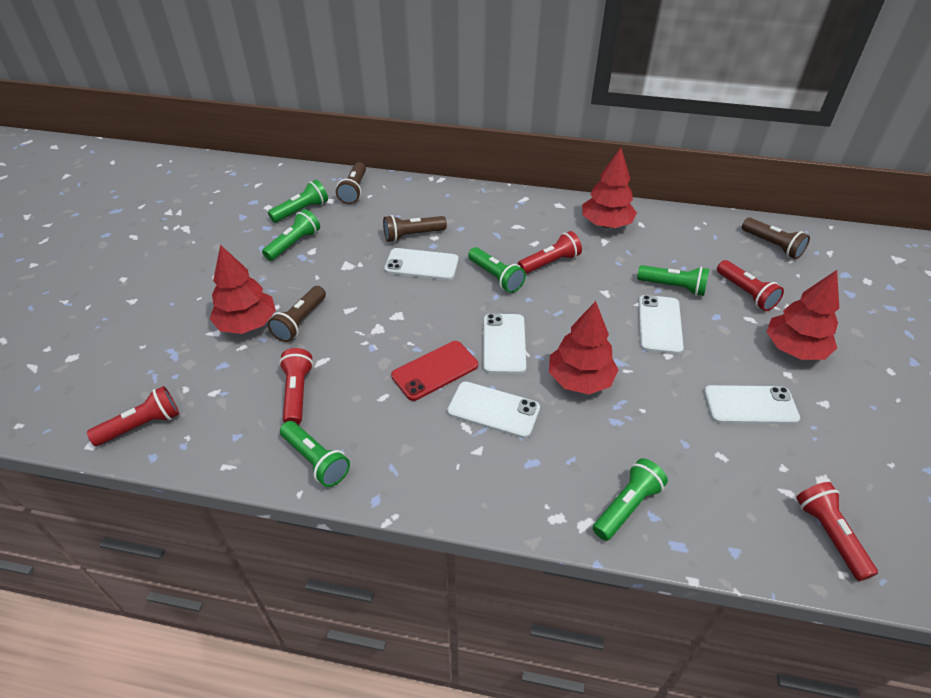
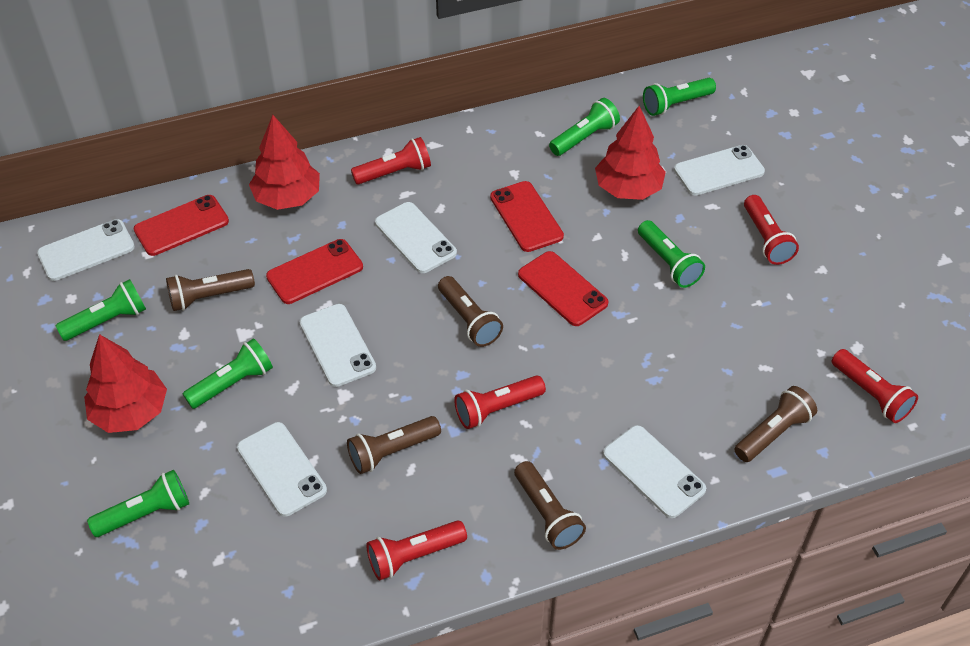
brown flashlight: 4 -> 5
red phone: 1 -> 4
red tree: 4 -> 3
white phone: 5 -> 6

